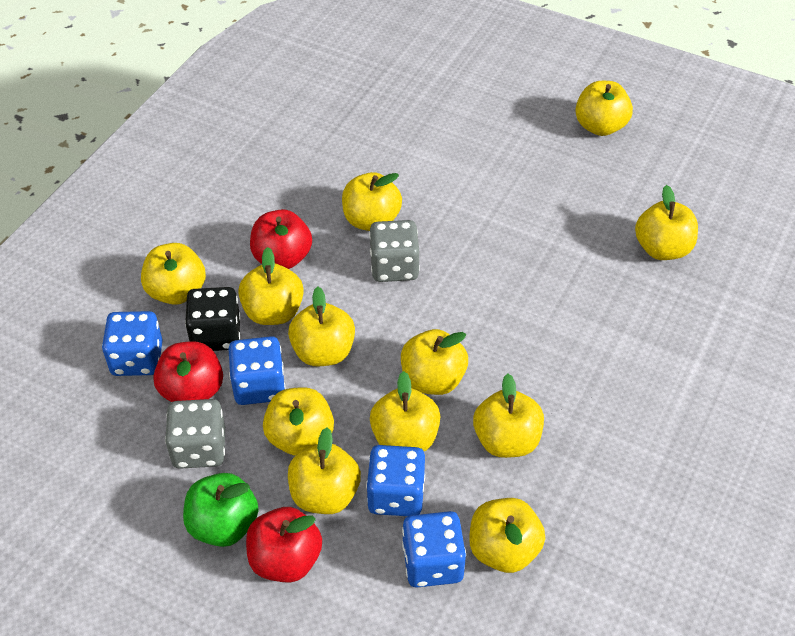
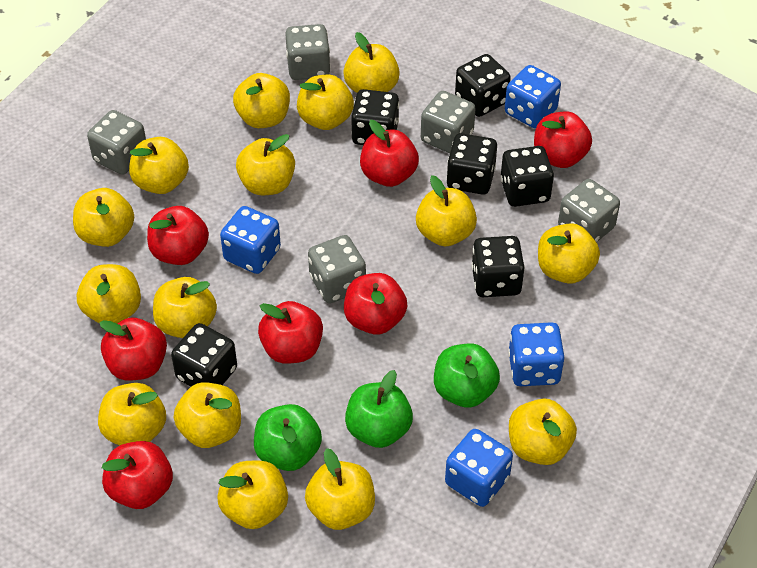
black dice: 1 -> 6
green apple: 1 -> 3
grey dice: 2 -> 5
red apple: 3 -> 7
yellow apple: 12 -> 15

